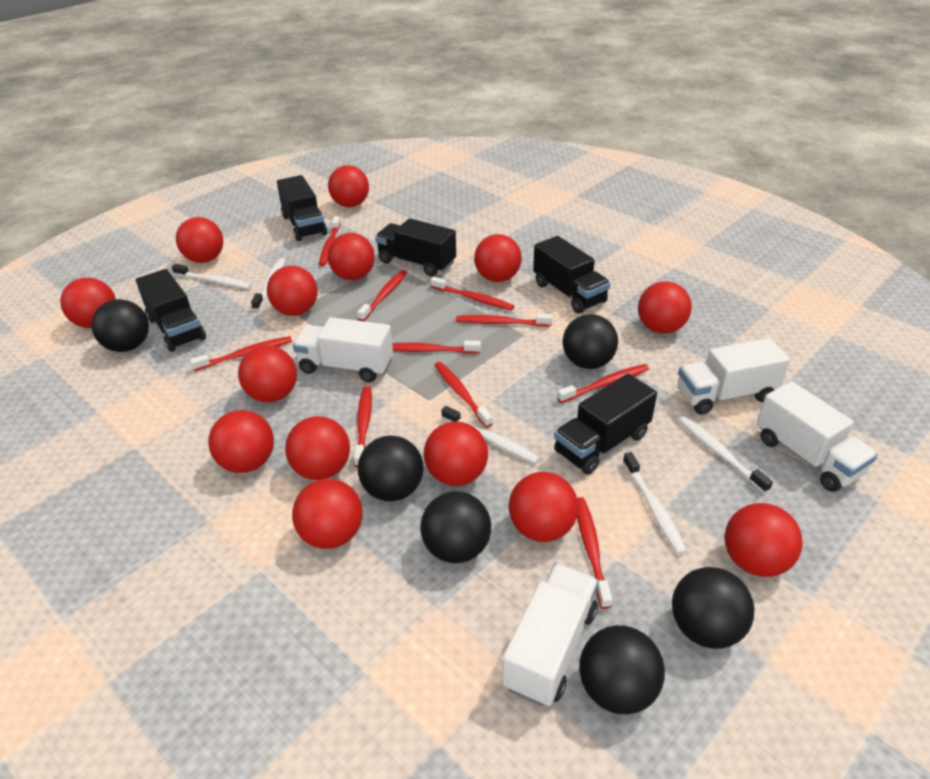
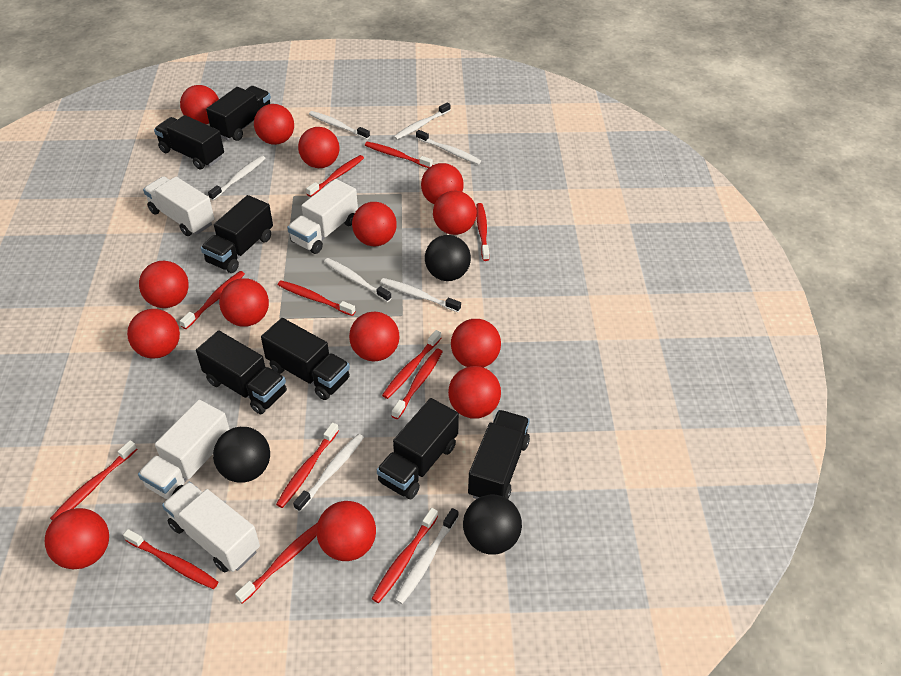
black ball: 6 -> 3
black truck: 5 -> 7
red toothbrush: 10 -> 12
white toothbrush: 5 -> 8

